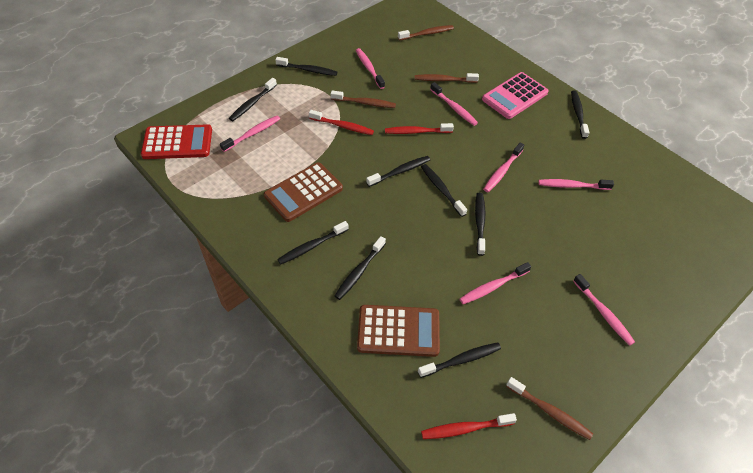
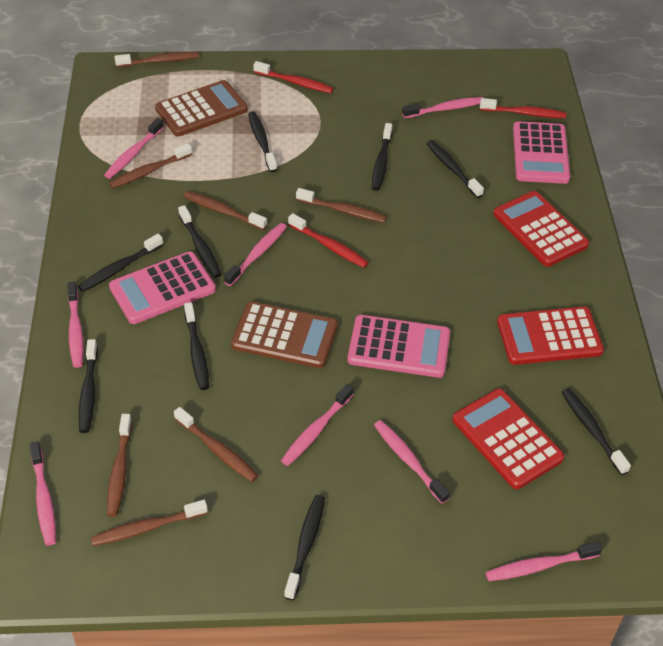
brown toothbrush: 4 -> 7
pink calculator: 1 -> 3
pink toothbrush: 7 -> 8
red calculator: 1 -> 3

